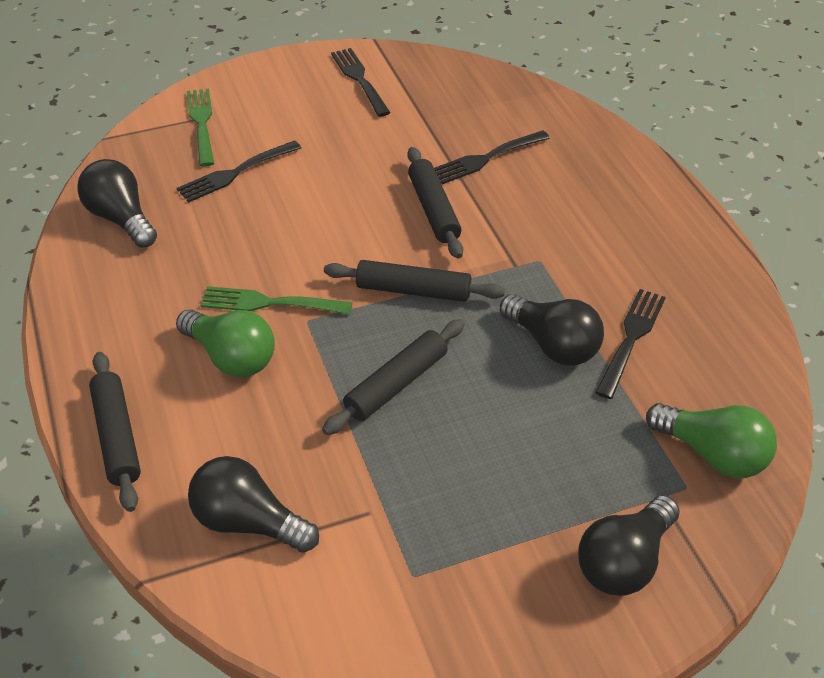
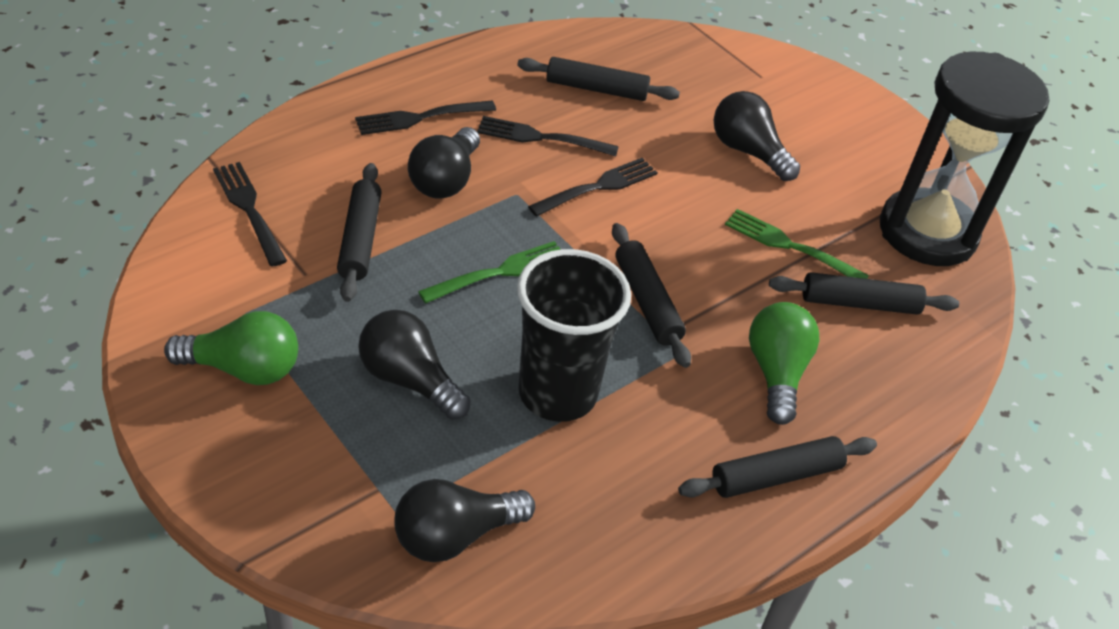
black cup: 0 -> 1
black hourglass: 0 -> 1
black rolling pin: 4 -> 5

